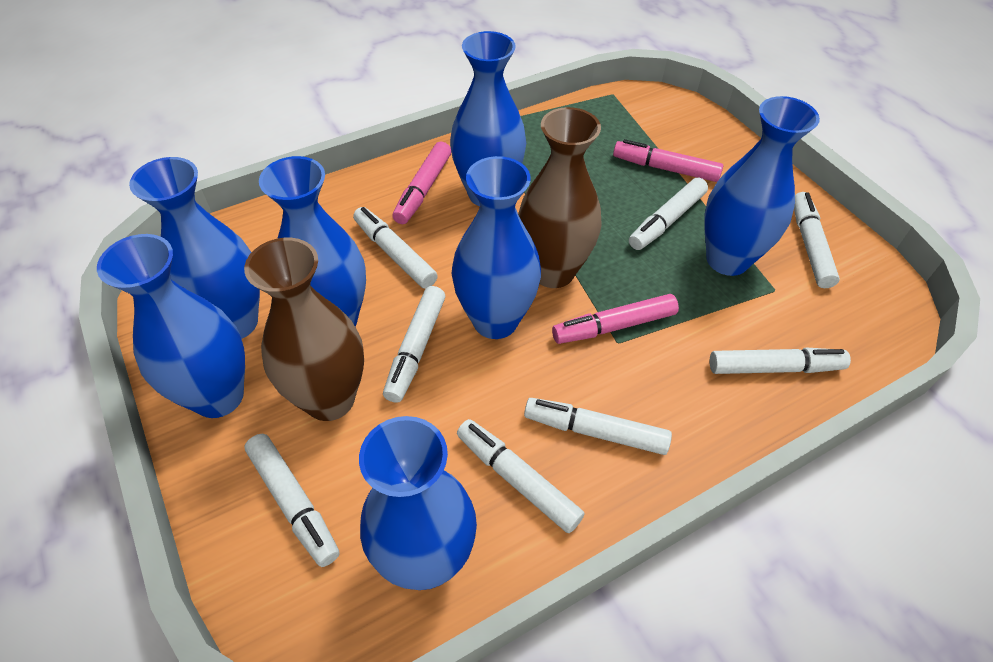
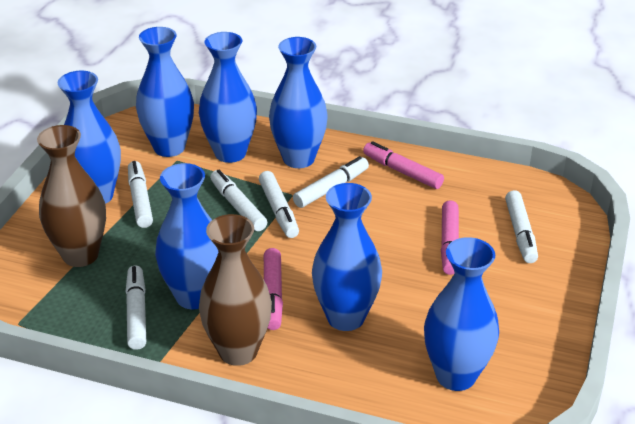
white marker: 8 -> 6

